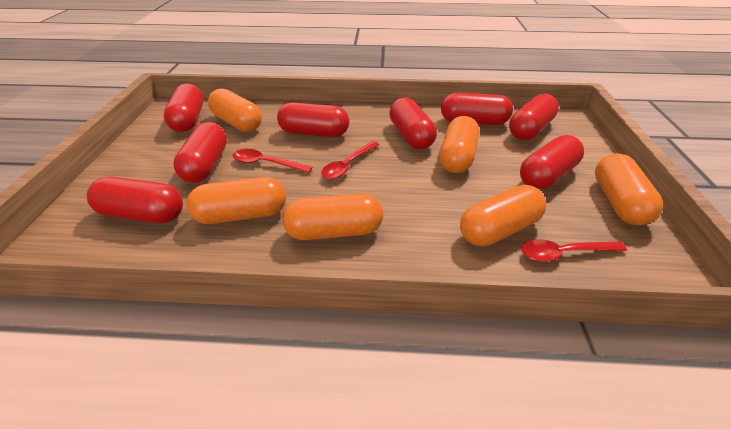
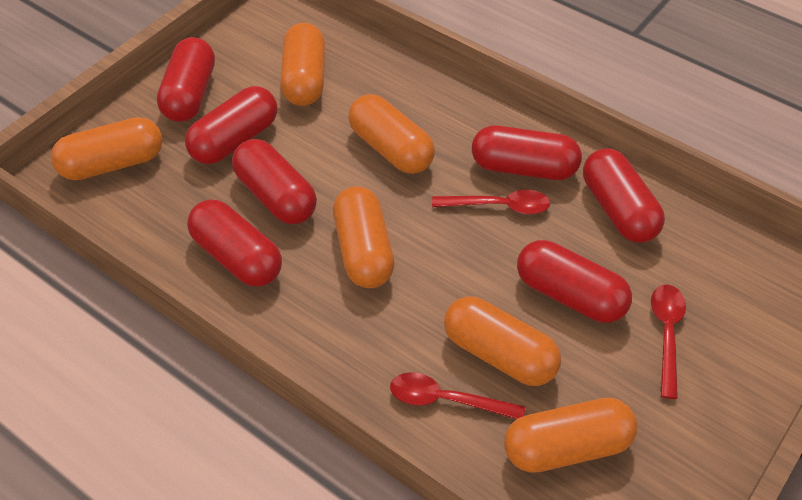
red capsule: 8 -> 7

